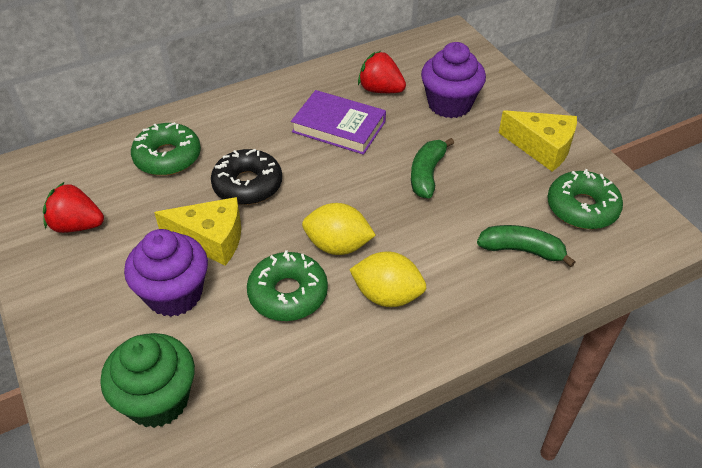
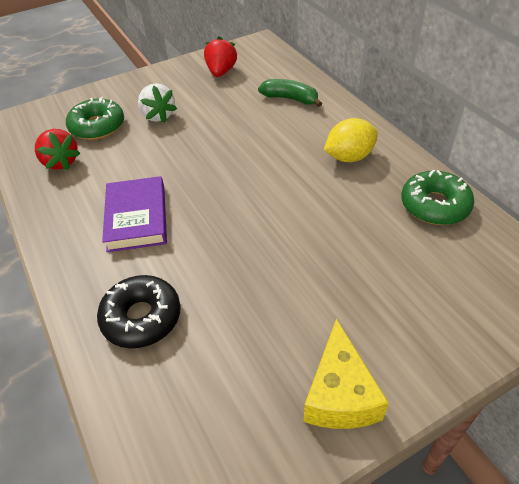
green banana: 2 -> 1
green cupcake: 1 -> 0
green donut: 3 -> 2
purple cupcake: 2 -> 0
white strawberry: 0 -> 1
yellow cheese: 2 -> 1
yellow lemon: 2 -> 1

